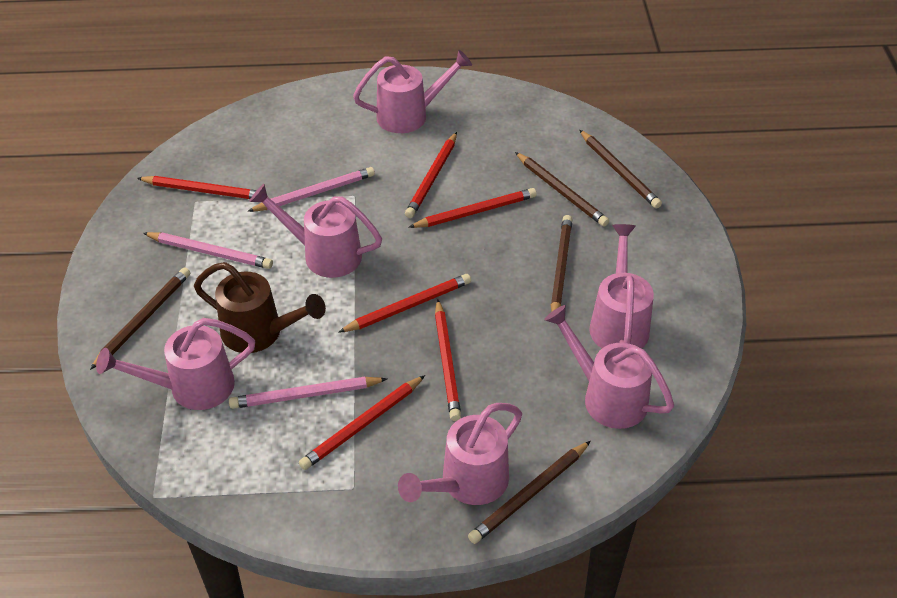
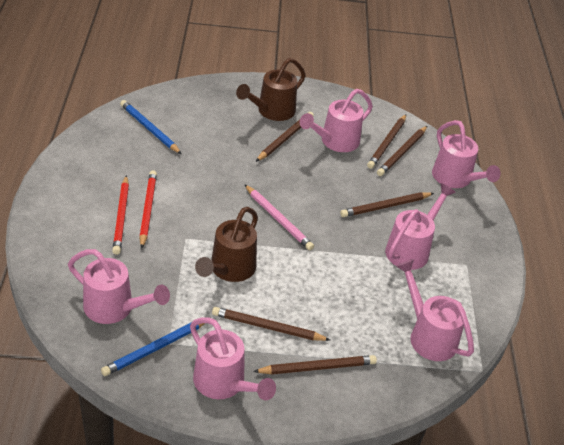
blue pencil: 0 -> 2
brown pencil: 5 -> 6
brown watering can: 1 -> 2
pink pencil: 3 -> 1
red pencil: 6 -> 2

